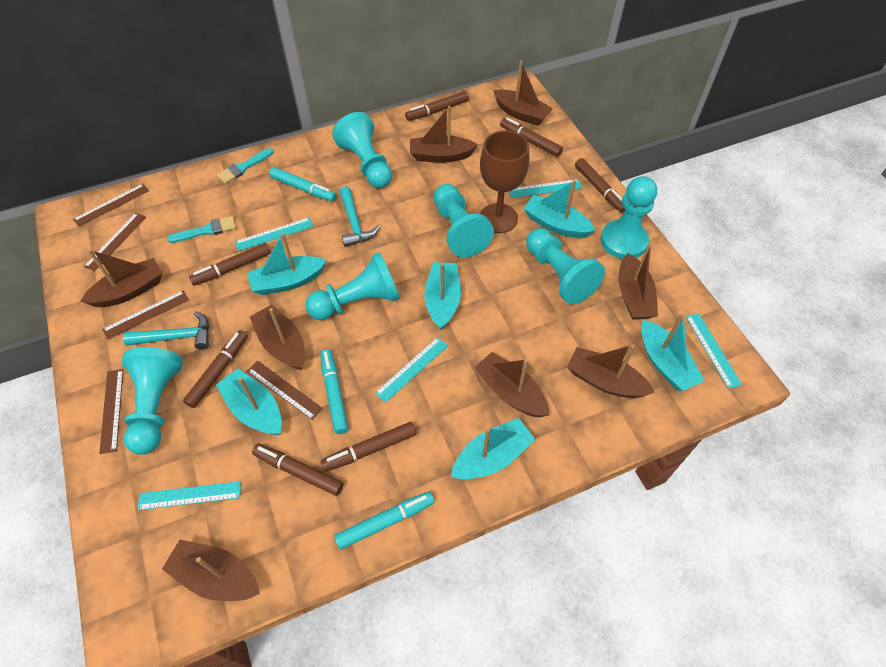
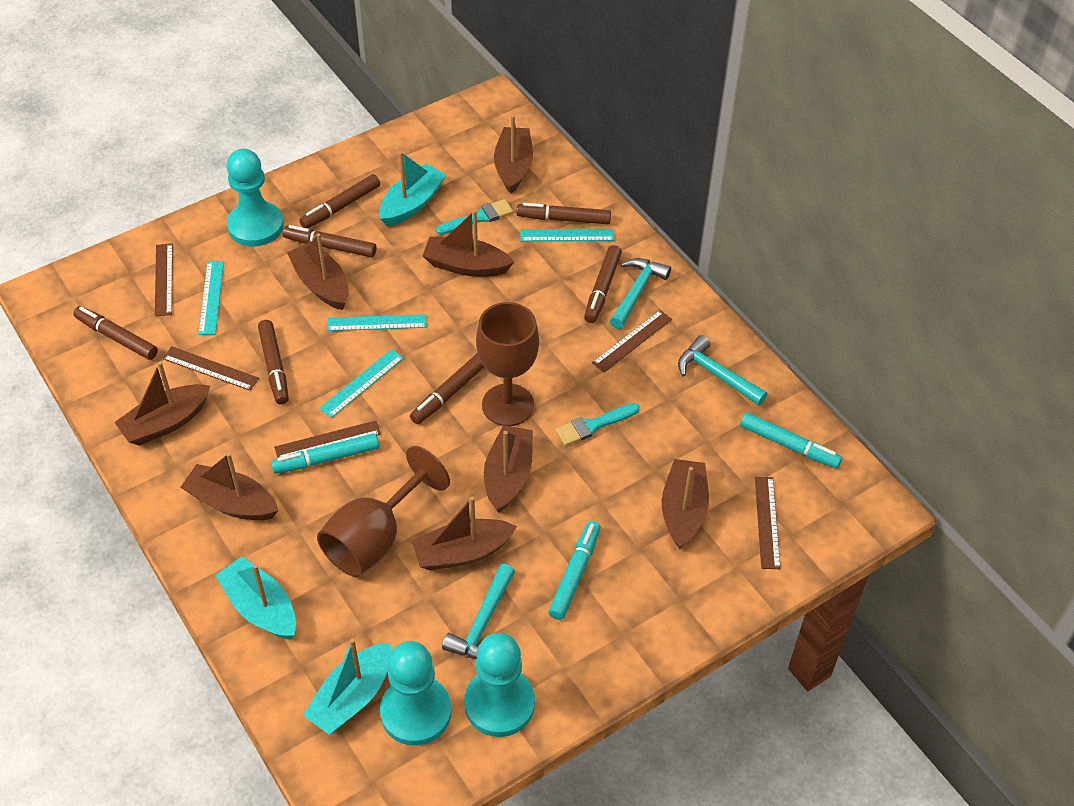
brown goblet: 1 -> 2
turquoise boat: 6 -> 3
turquoise hammer: 2 -> 3
turquoise pawn: 6 -> 3
turquoise ruler: 5 -> 4

